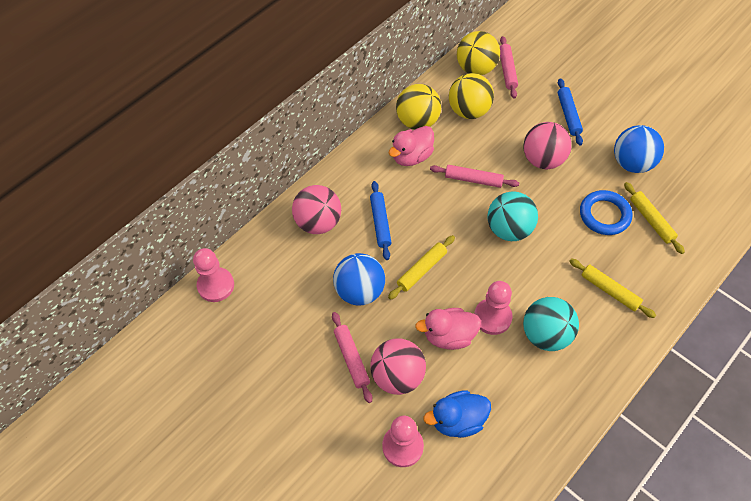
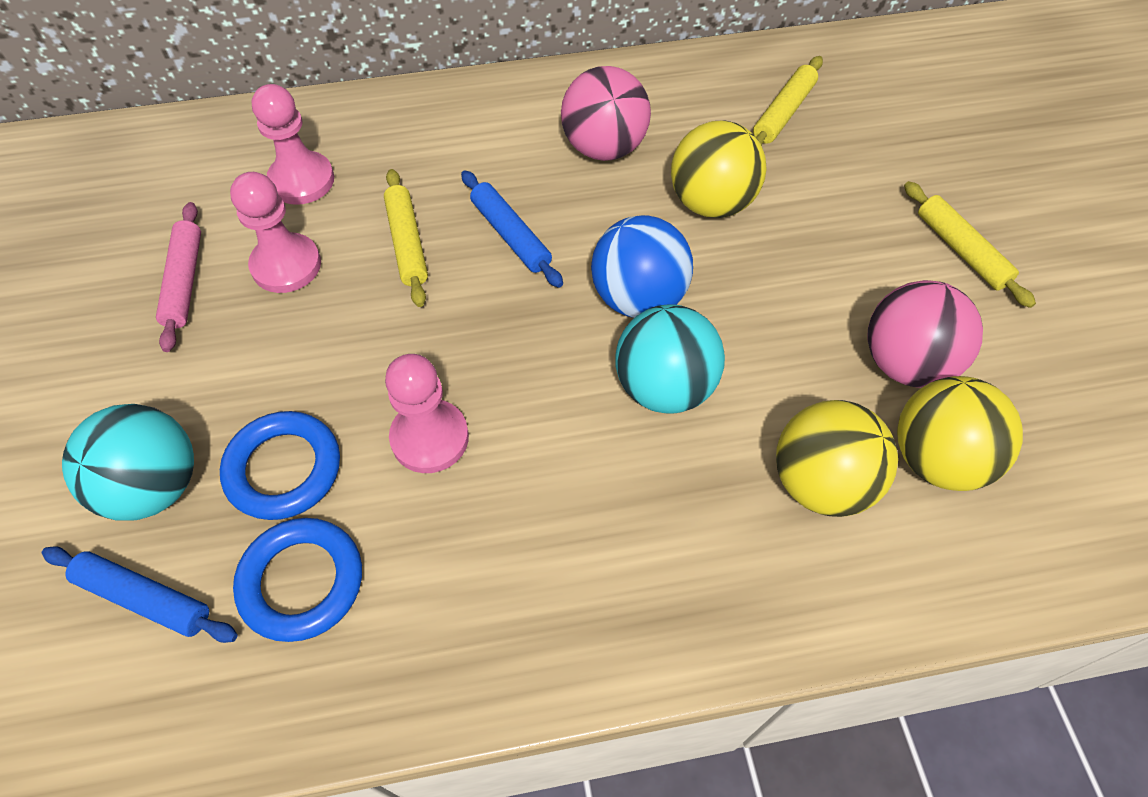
blue ball: 2 -> 1
blue duck: 1 -> 0
blue ring: 1 -> 2
pink ball: 3 -> 2
pink duck: 2 -> 0
pink rolling pin: 3 -> 1

